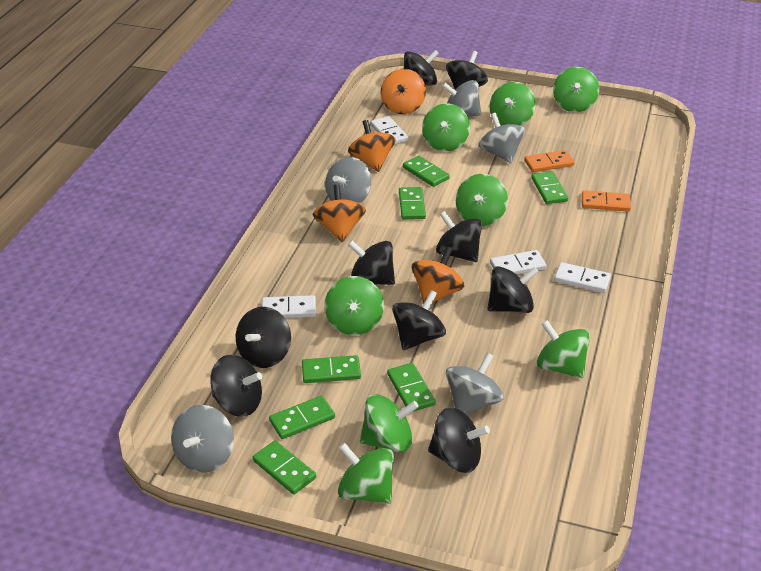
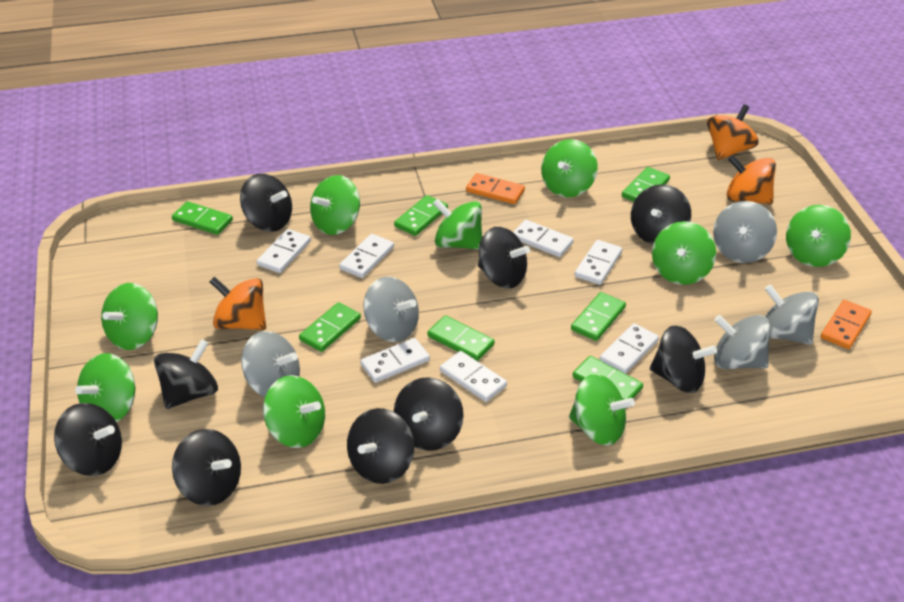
green spinning top: 8 -> 9
orange spinning top: 4 -> 3
white domino: 4 -> 7

